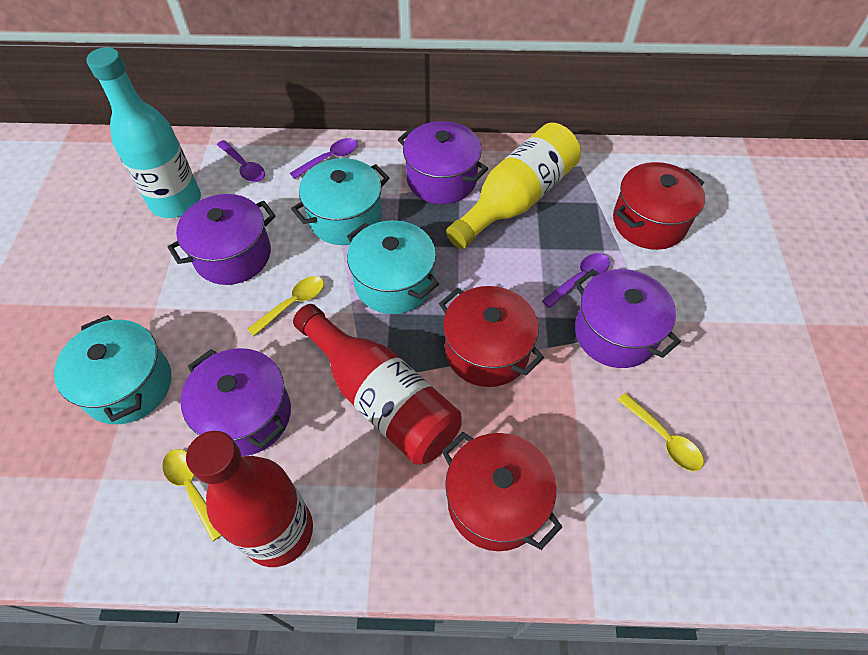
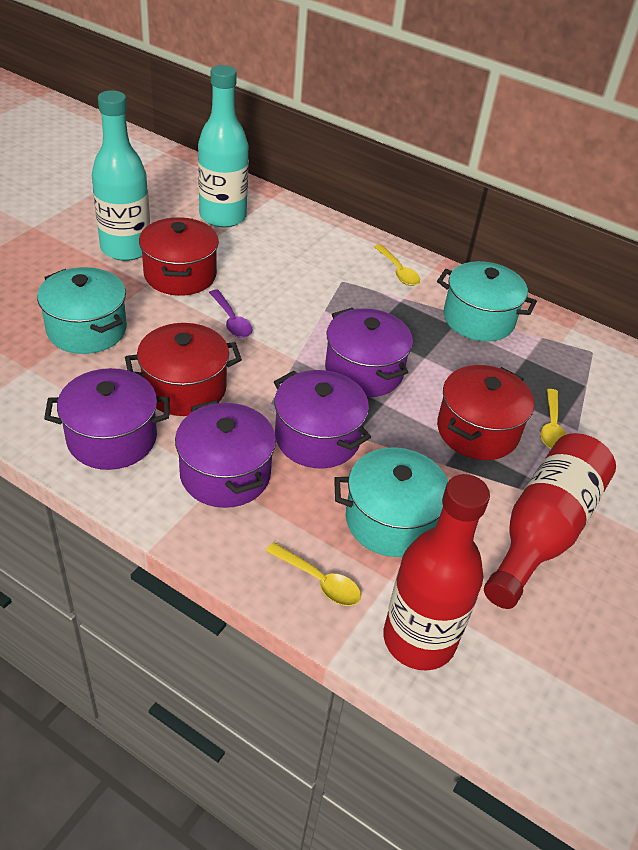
purple spoon: 3 -> 1
turquoise bottle: 1 -> 2
yellow bottle: 1 -> 0

